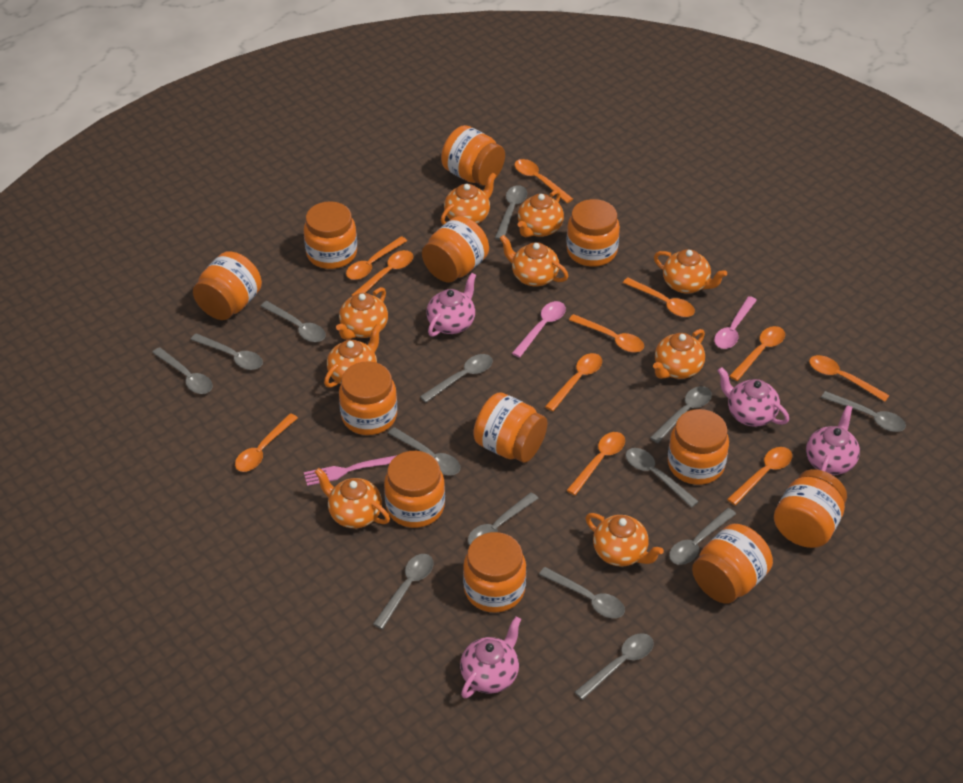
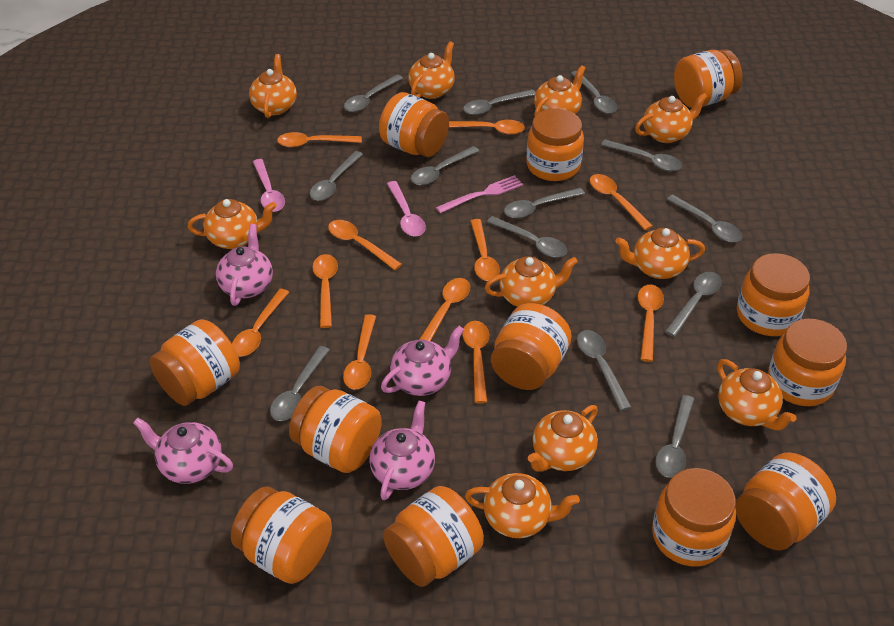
grey spoon: 14 -> 13
orange teapot: 9 -> 10

